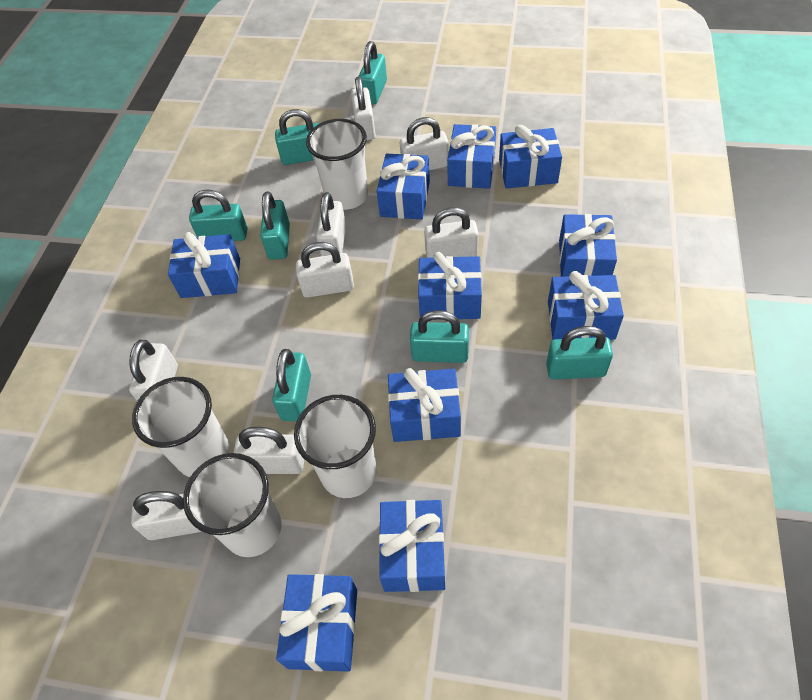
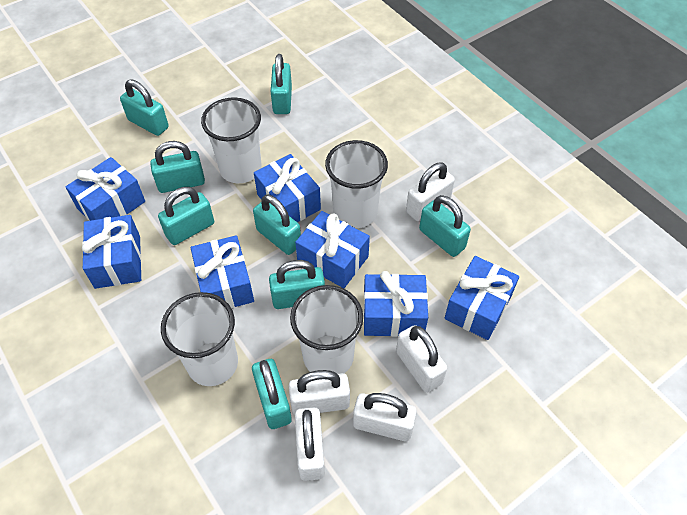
blue gift: 10 -> 7
turquoise padlock: 7 -> 8
white padlock: 8 -> 5

